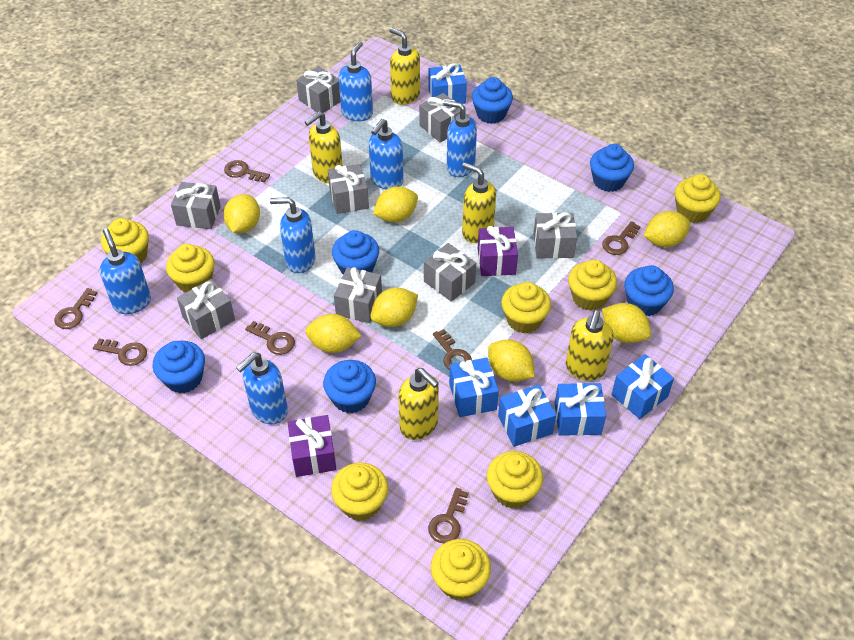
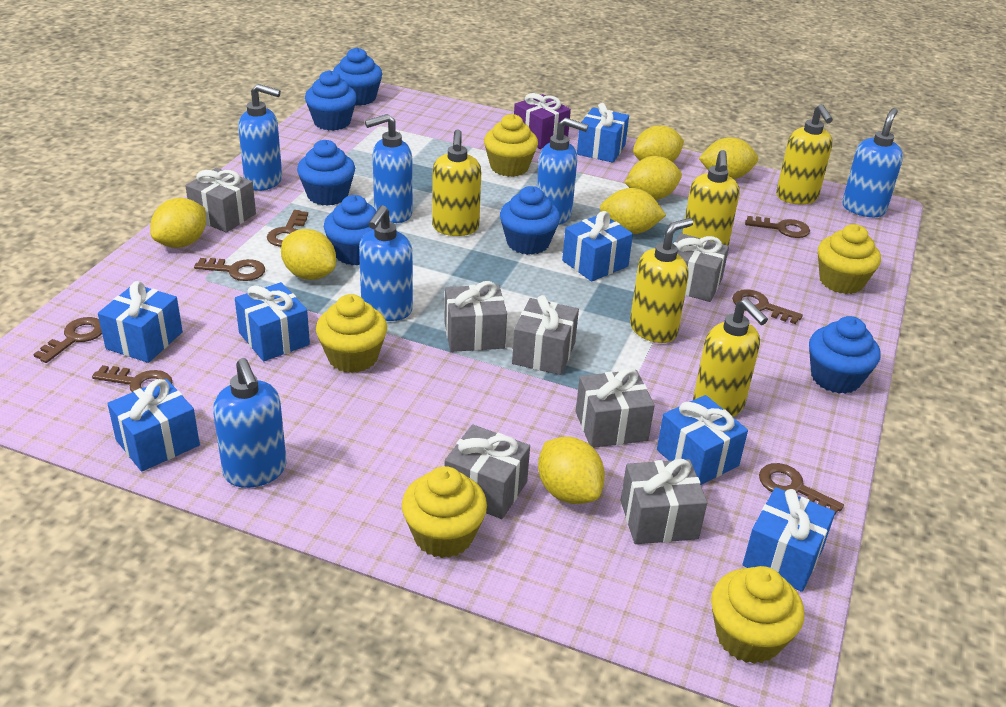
blue gift: 5 -> 7
grey gift: 8 -> 7
purple gift: 2 -> 1
yellow cupcake: 8 -> 5

